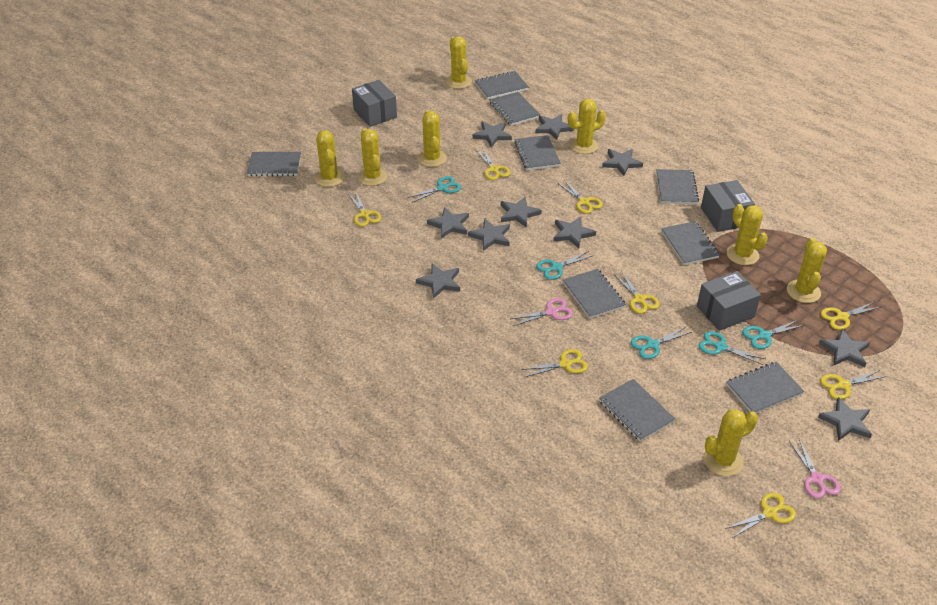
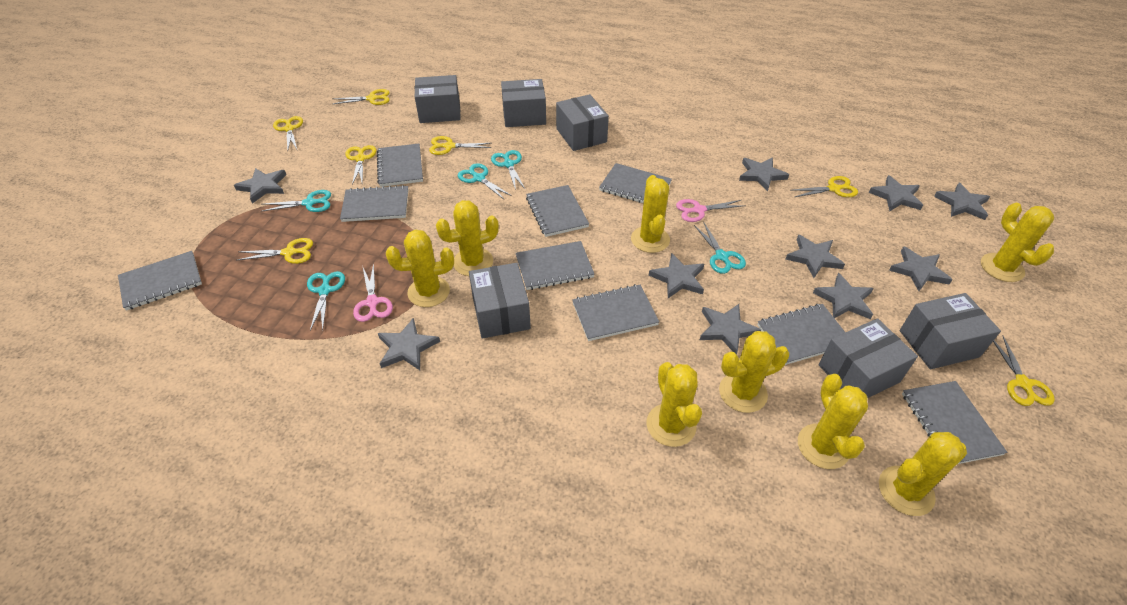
grey box: 3 -> 6
yellow scissors: 8 -> 7

